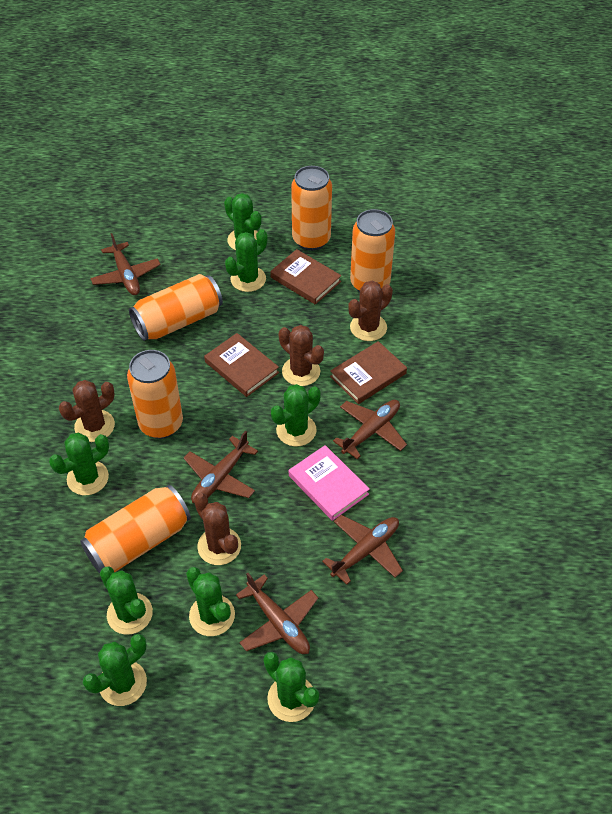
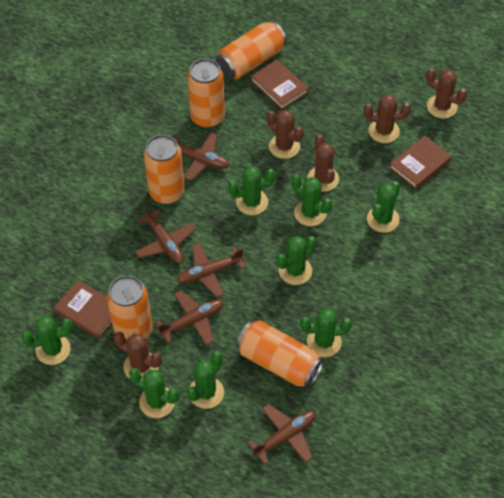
brown cactus: 4 -> 5
pink book: 1 -> 0

